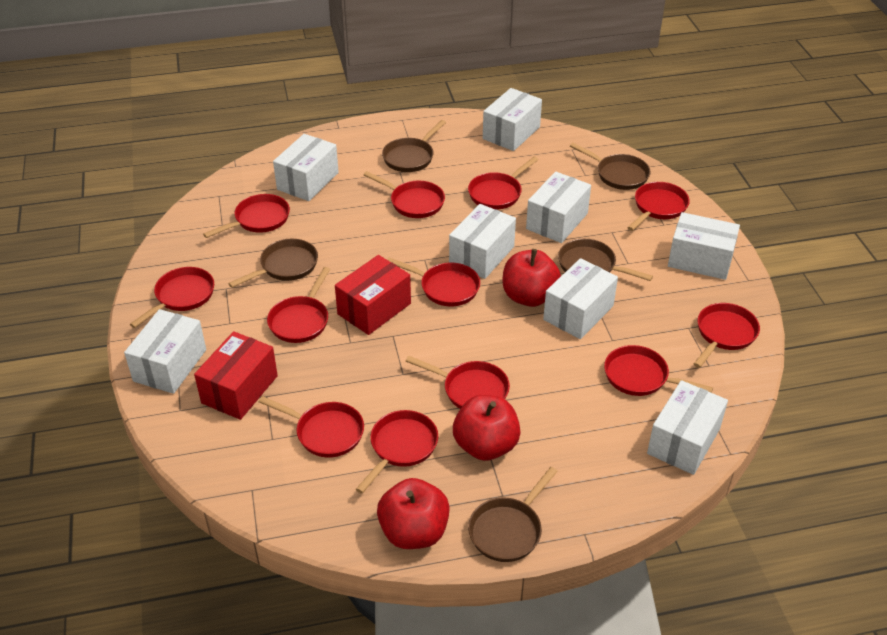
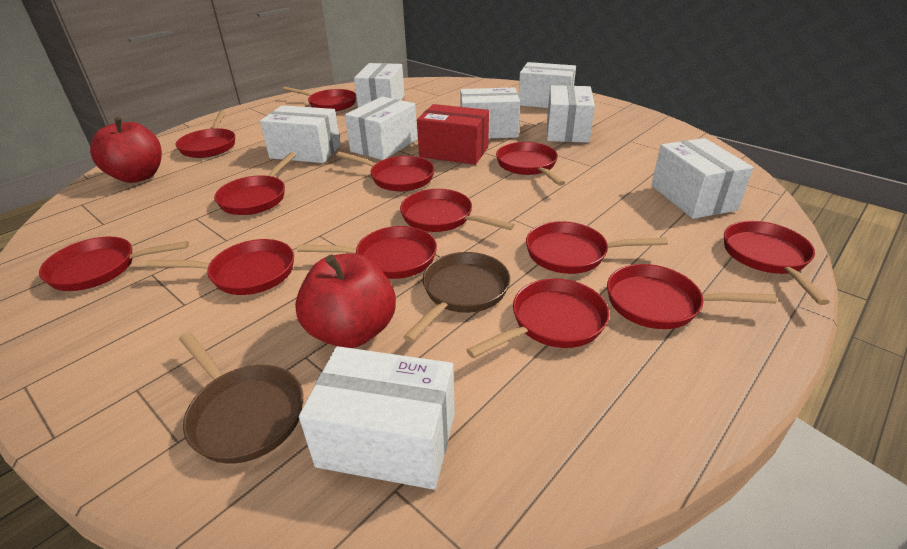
brown pan: 5 -> 2
red apple: 3 -> 2
red box: 2 -> 1
red pan: 12 -> 13

